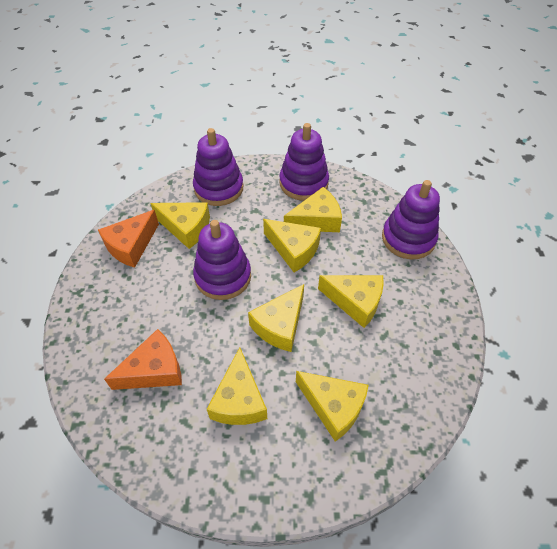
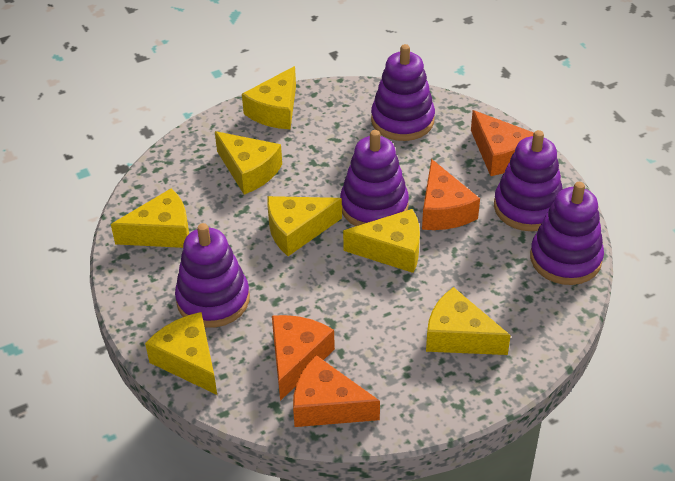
orange cheese: 2 -> 4
purple stacking toy: 4 -> 5

